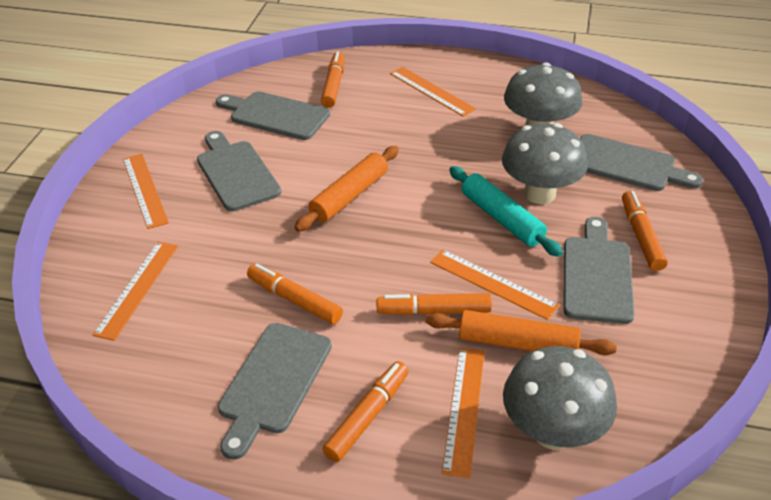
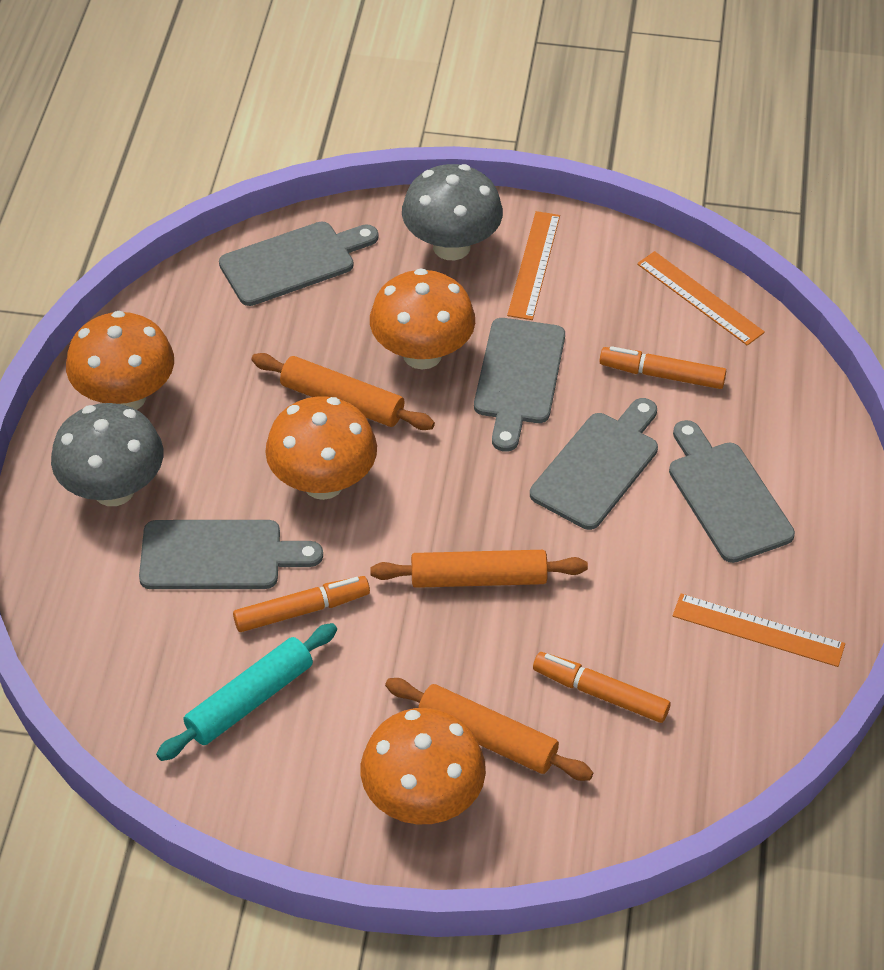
grey mushroom: 3 -> 2
orange marker: 5 -> 3
orange mushroom: 0 -> 4
orange rolling pin: 2 -> 3
orange ruler: 5 -> 3

